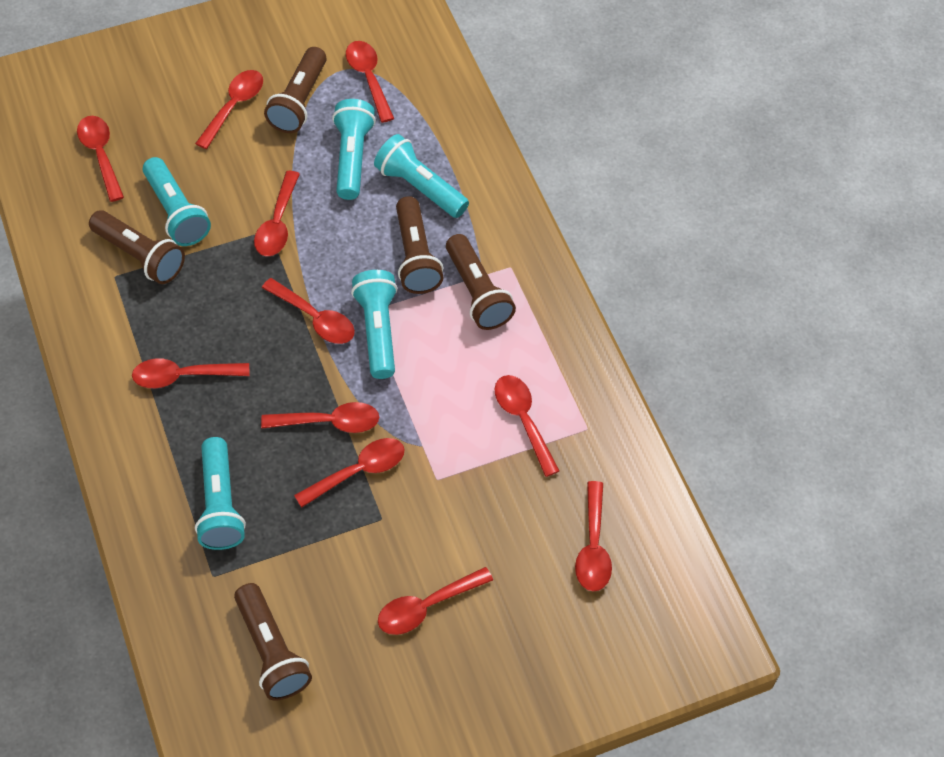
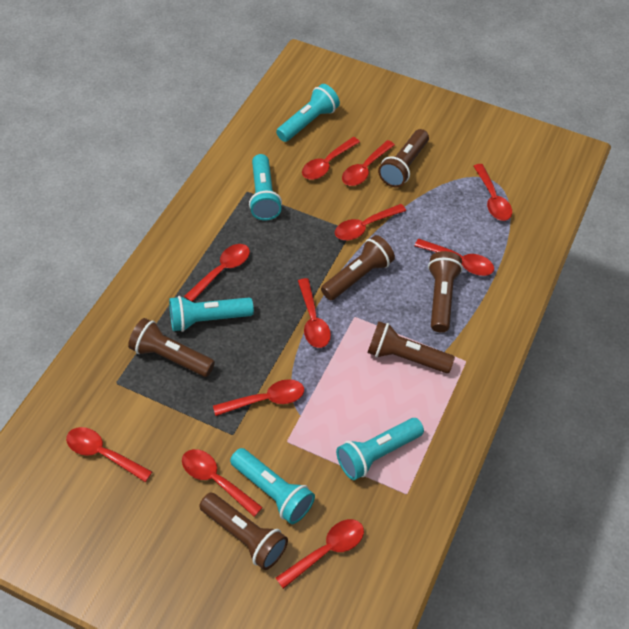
brown flashlight: 5 -> 6

